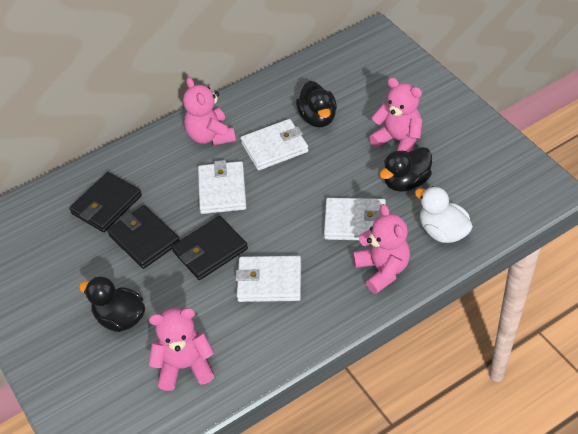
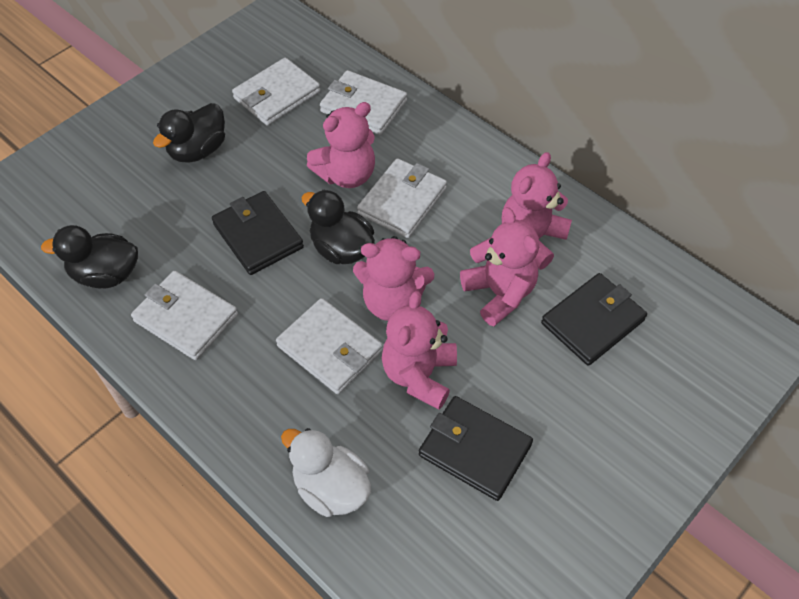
pink teddy bear: 4 -> 5
white wallet: 4 -> 5

